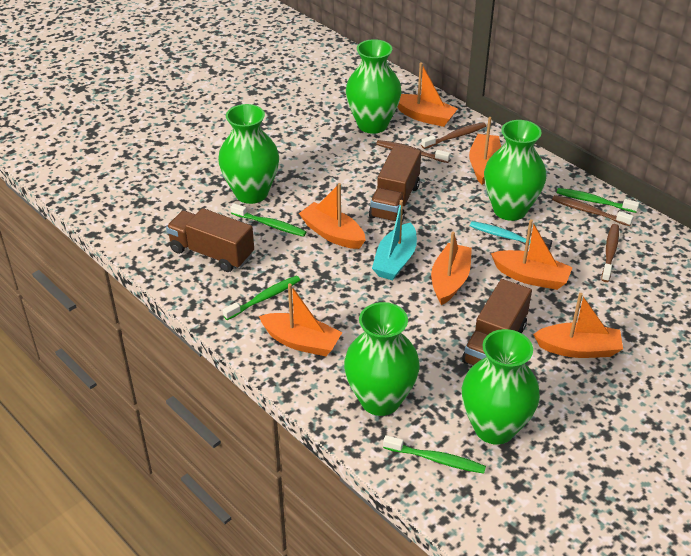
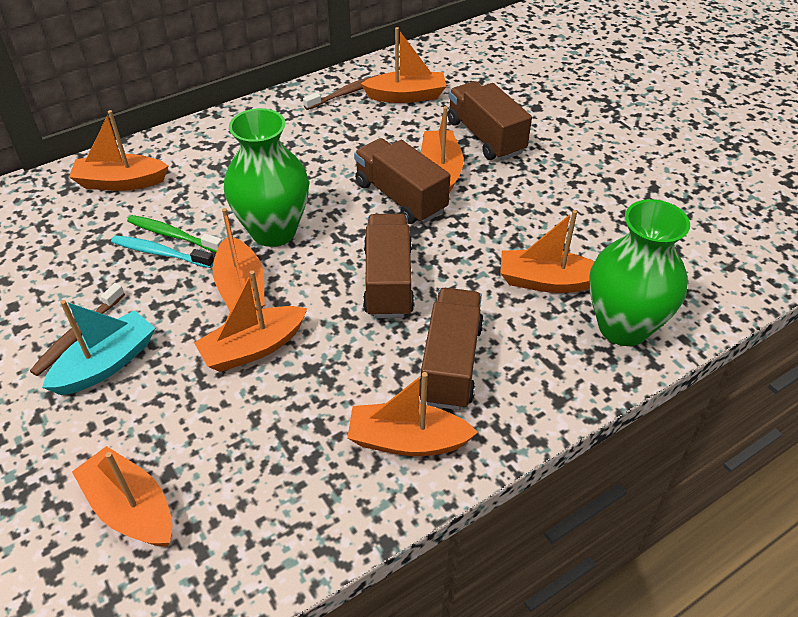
brown toothbrush: 4 -> 2
brown truck: 3 -> 4
green toothbrush: 4 -> 1
green vase: 5 -> 2
orange boat: 7 -> 8

